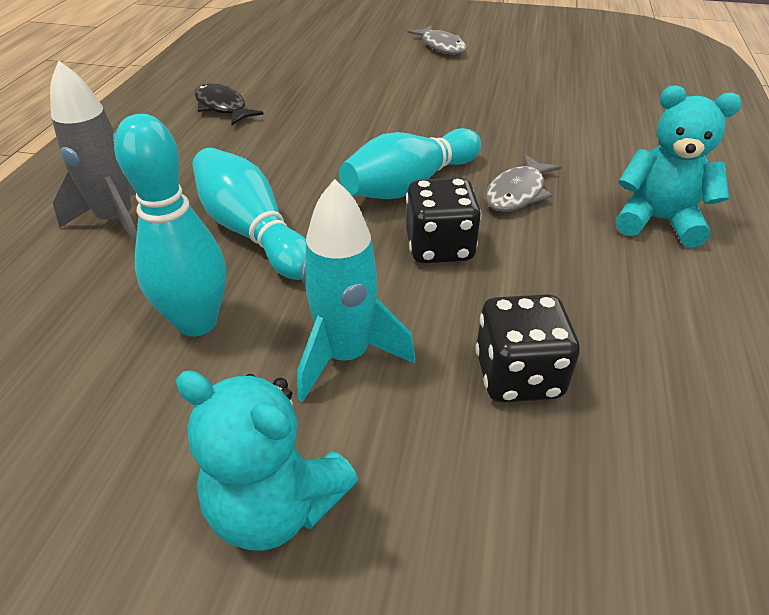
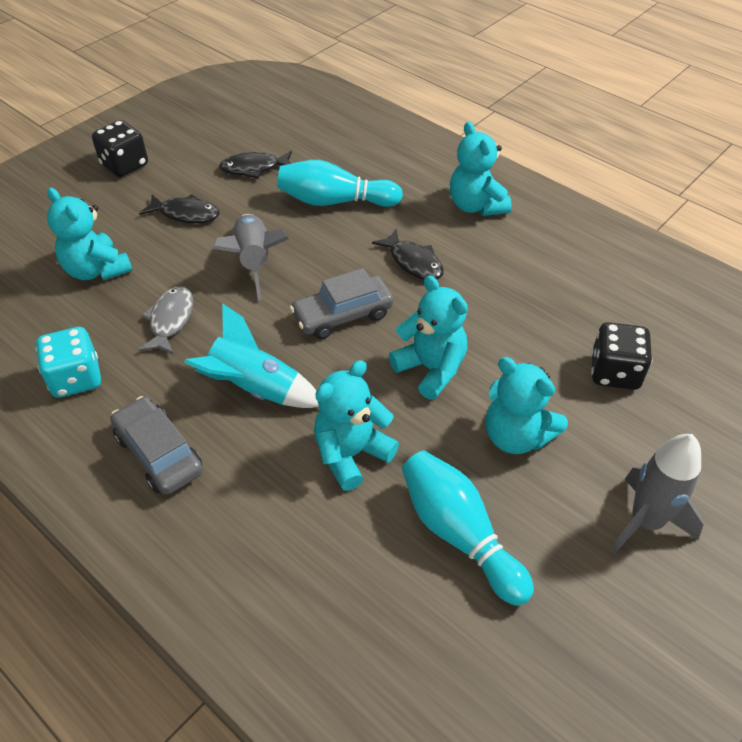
black fish: 1 -> 3
grey car: 0 -> 2
grey fish: 2 -> 1
grey rocket: 1 -> 2
turquoise bowling pin: 3 -> 2
turquoise dice: 0 -> 1
turquoise teddy bear: 2 -> 5

